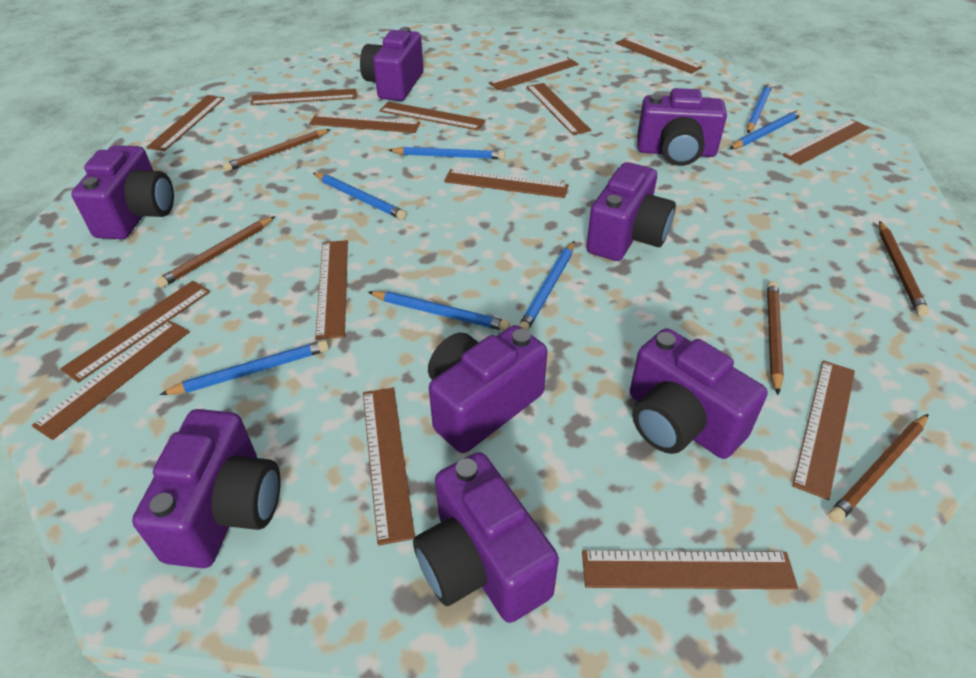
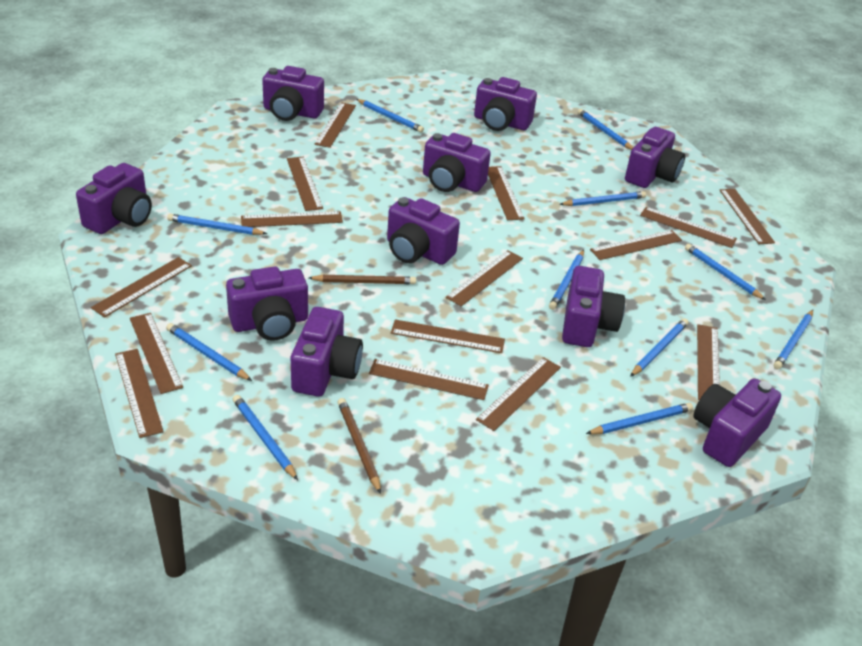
blue pencil: 7 -> 11
brown pencil: 5 -> 2
purple camera: 8 -> 10

